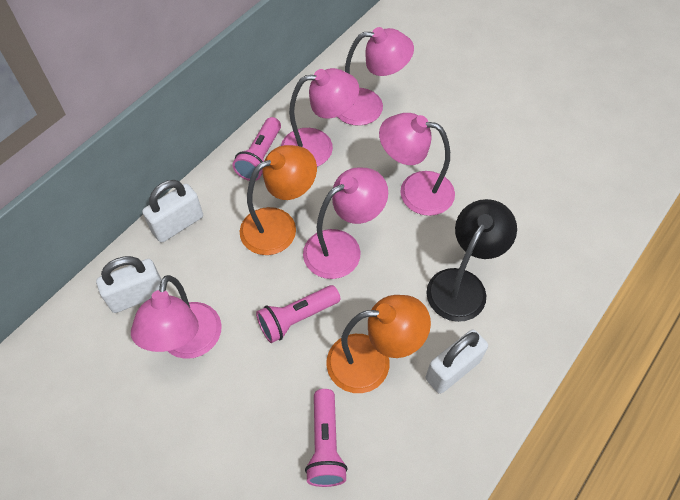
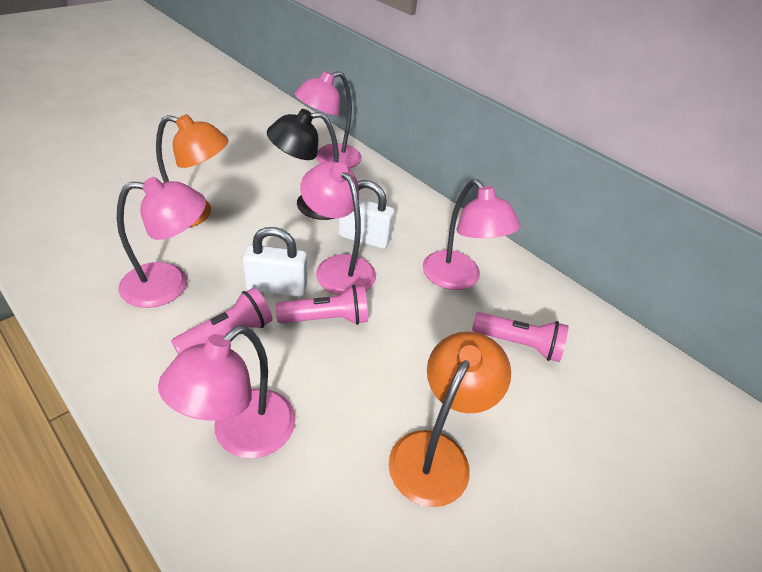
white padlock: 3 -> 2

